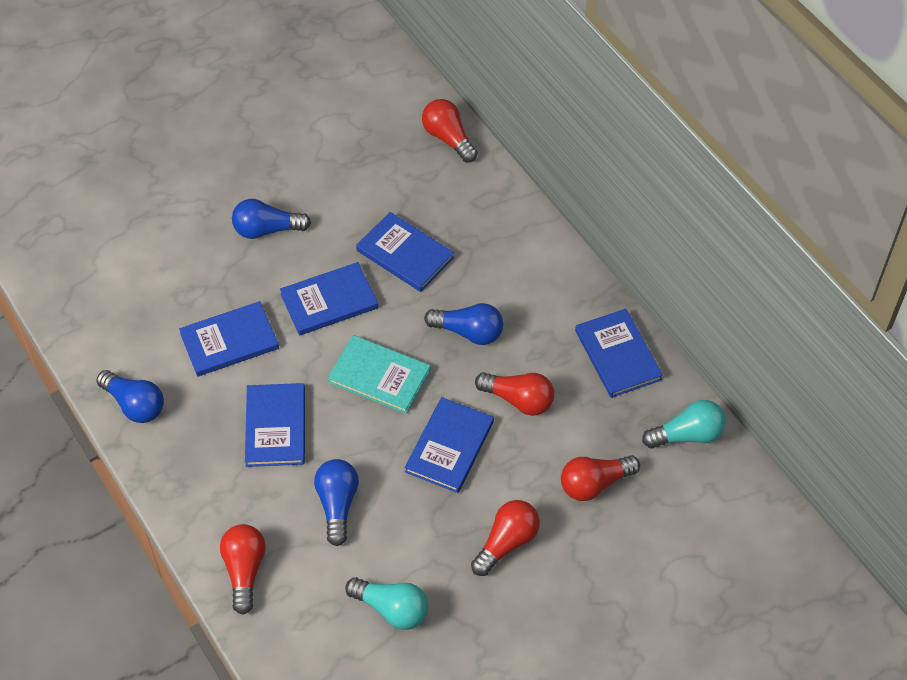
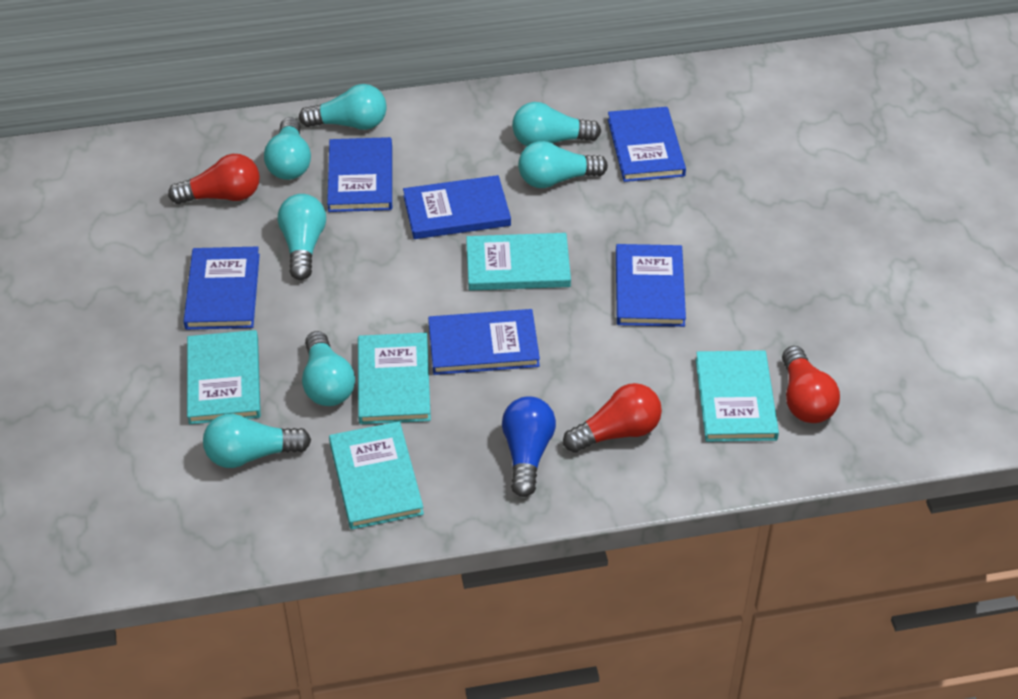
blue light bulb: 4 -> 1
red light bulb: 5 -> 3
turquoise book: 1 -> 5
turquoise light bulb: 2 -> 7

